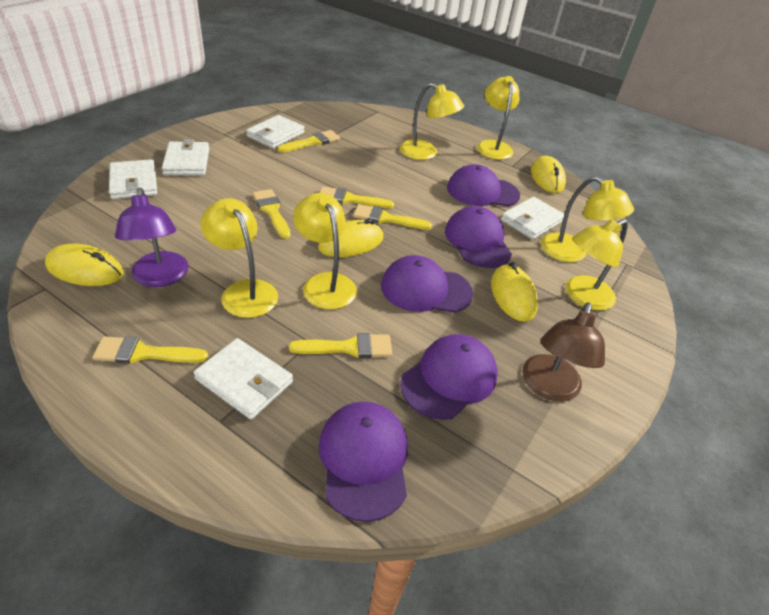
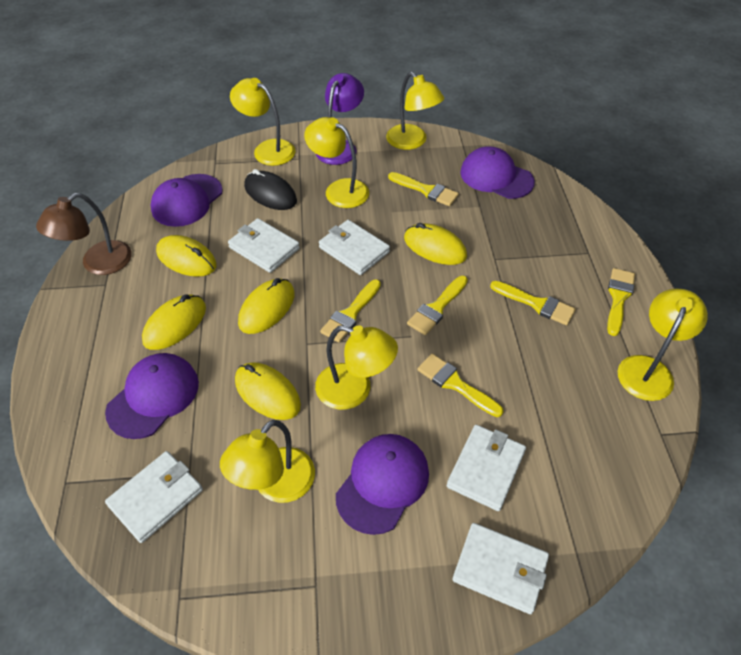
black mouse: 0 -> 1
purple cap: 5 -> 4
yellow mouse: 4 -> 5

